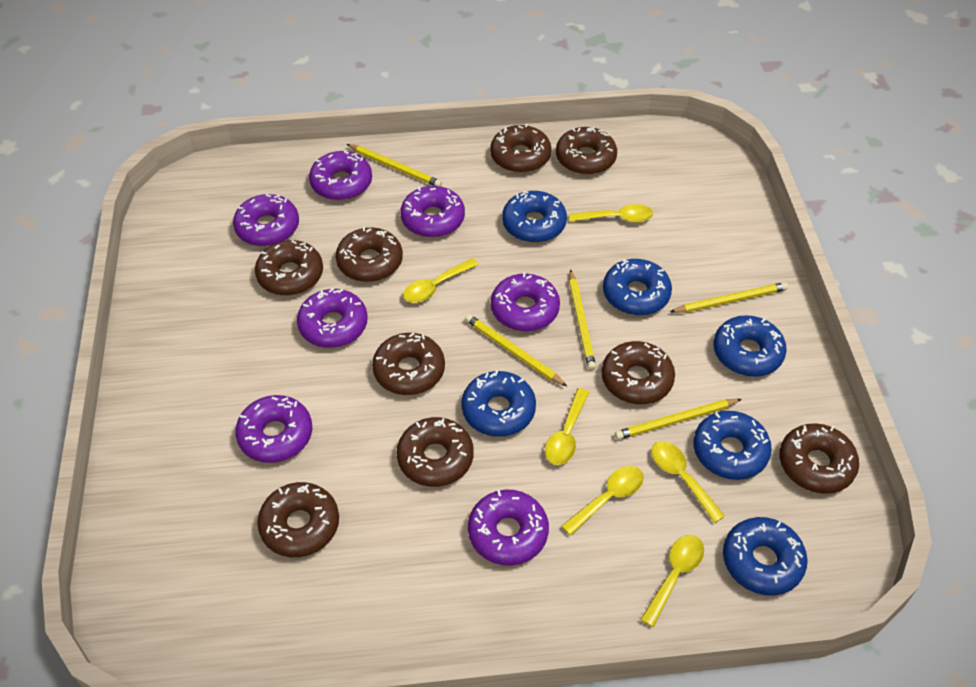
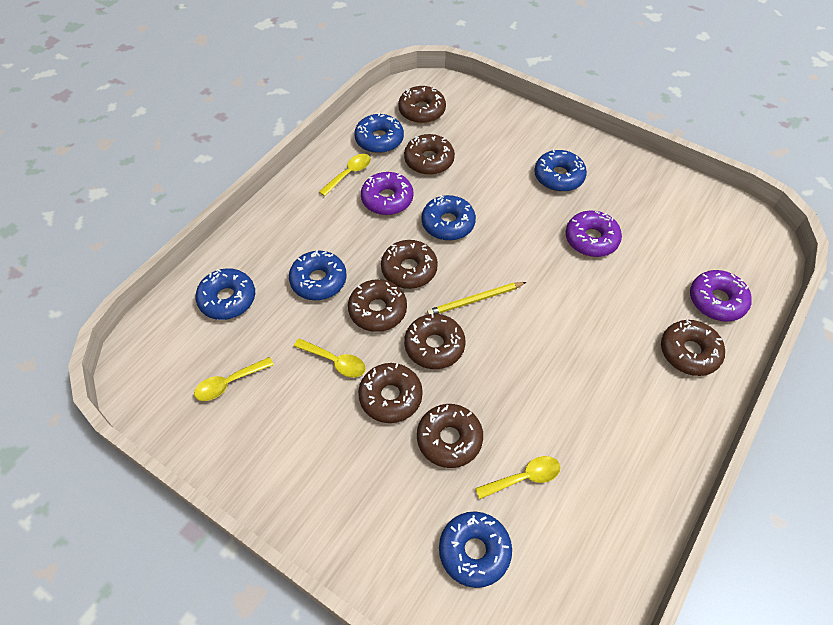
brown donut: 9 -> 8
purple donut: 7 -> 3
yellow pencil: 5 -> 1
yellow spoon: 6 -> 4

